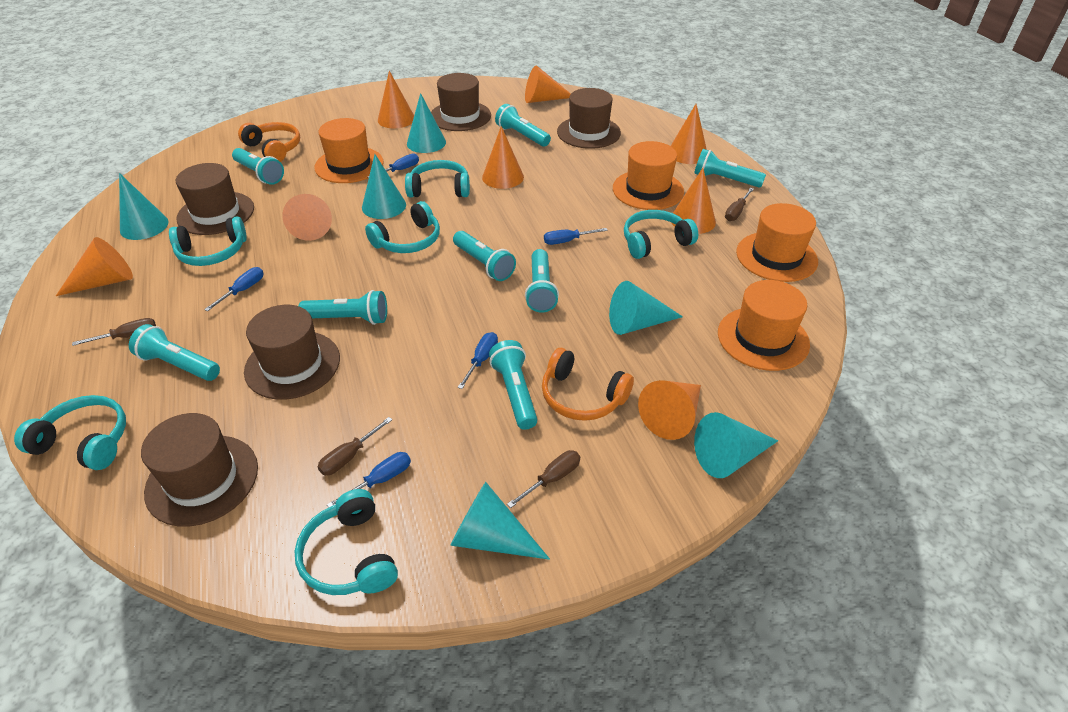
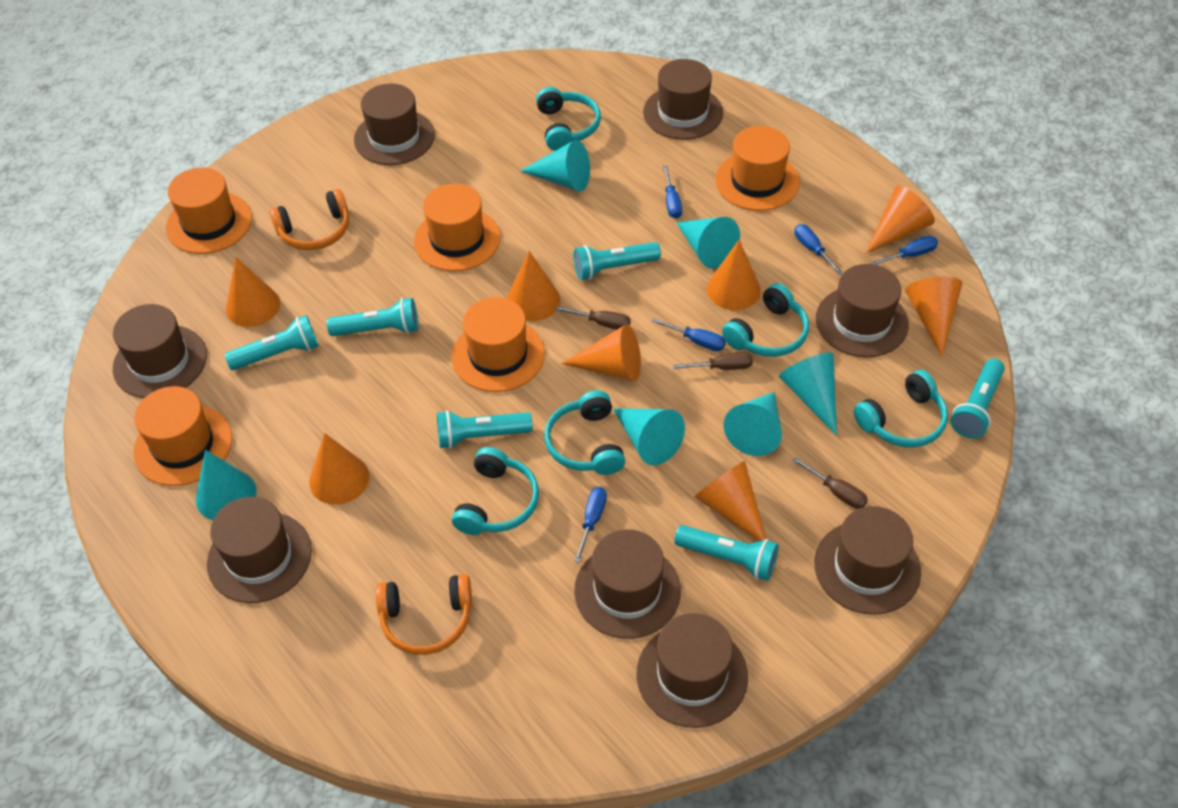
brown hat: 5 -> 8
brown screwdriver: 4 -> 3
orange hat: 4 -> 5
turquoise flashlight: 8 -> 6
turquoise headphones: 6 -> 5

